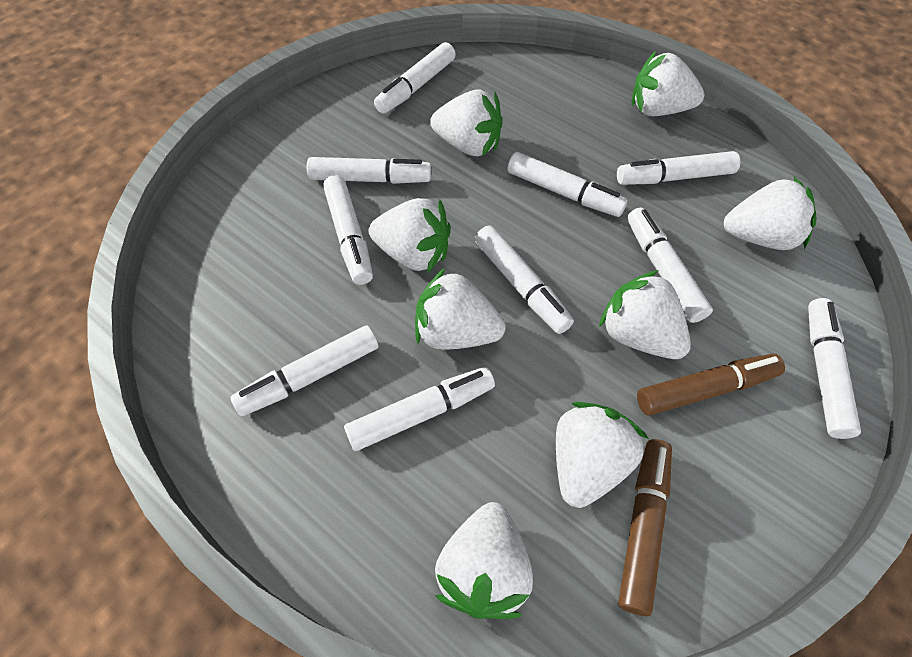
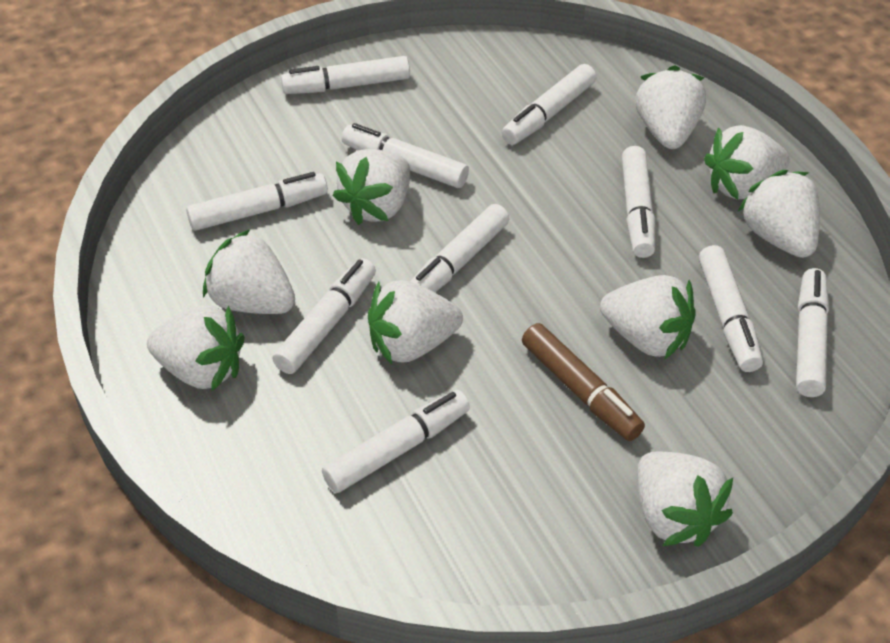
brown marker: 2 -> 1
white strawberry: 8 -> 9

